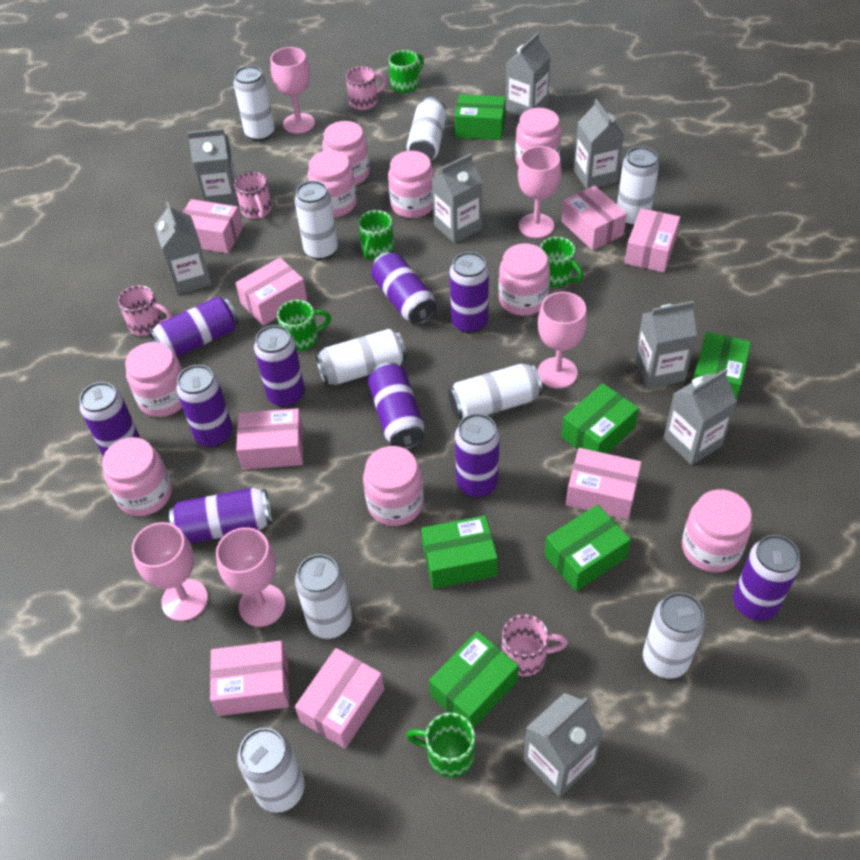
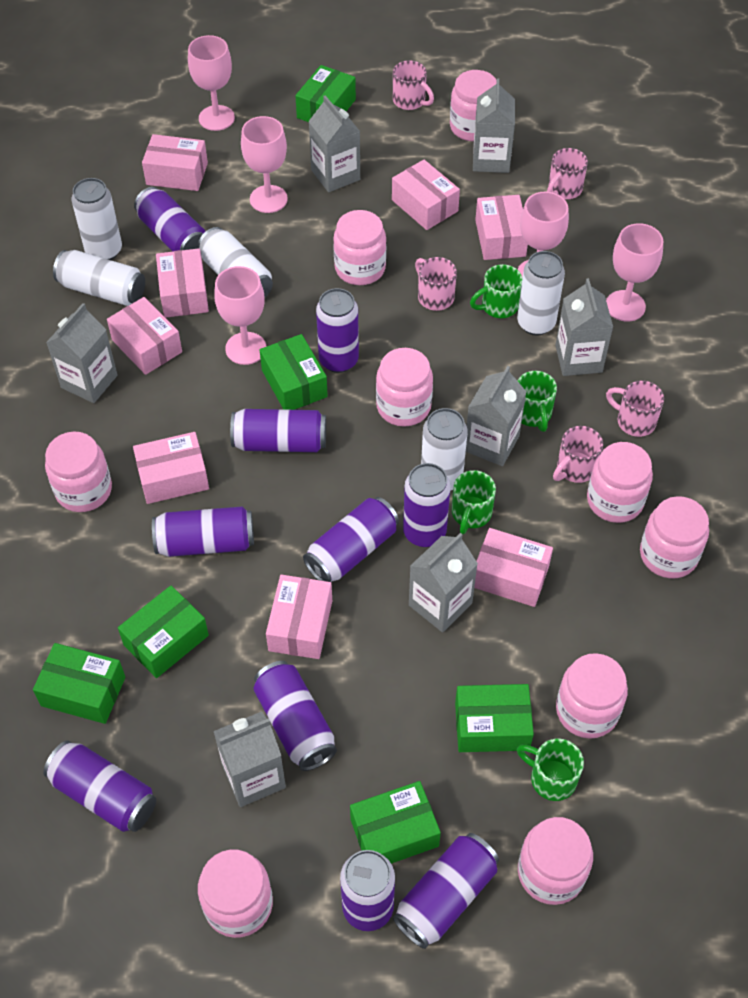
green mug: 5 -> 4
grey carton: 8 -> 7
pink mug: 4 -> 5
white can: 9 -> 5

